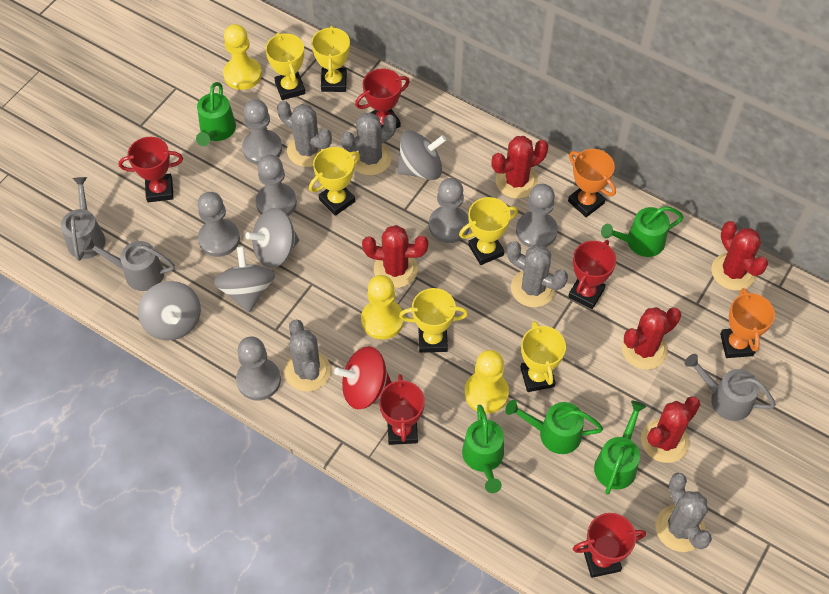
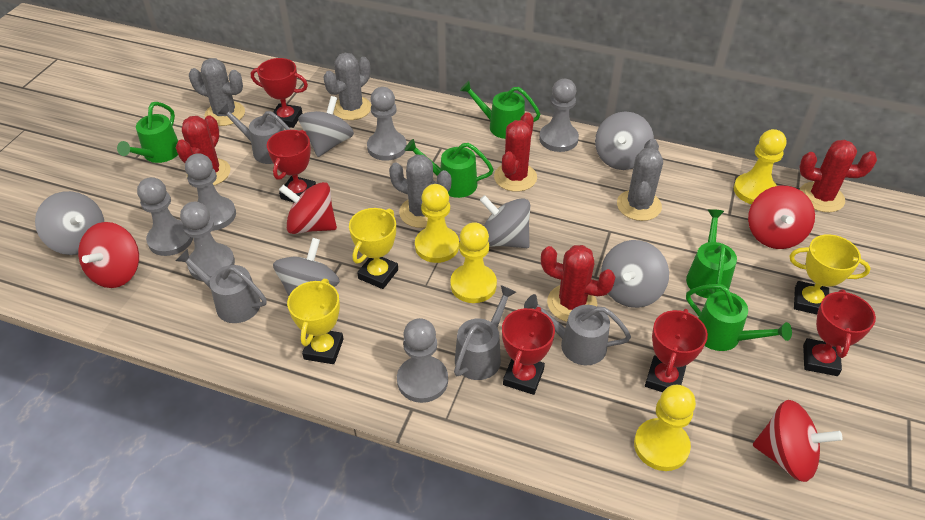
grey cactus: 5 -> 4
grey spinning top: 4 -> 6
grey watering can: 3 -> 4
orange trophy: 2 -> 0
red cactus: 5 -> 4
red spinning top: 1 -> 4
yellow pawn: 3 -> 4
yellow trophy: 6 -> 3

